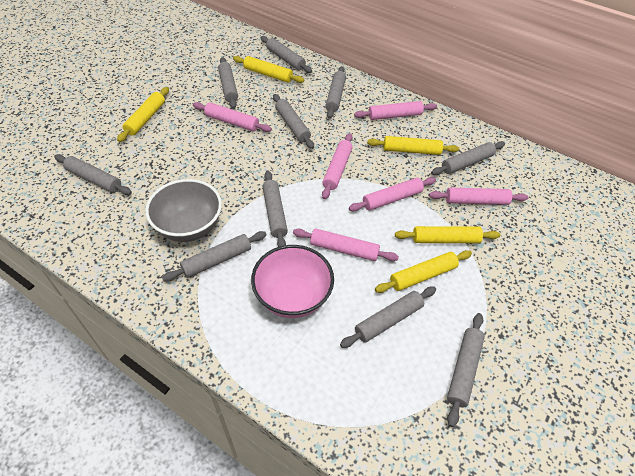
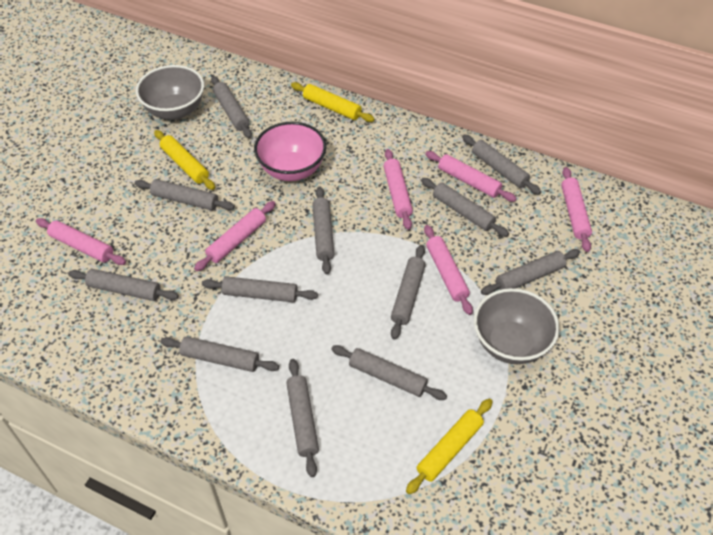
grey bowl: 1 -> 2
grey rolling pin: 10 -> 12
yellow rolling pin: 5 -> 3

